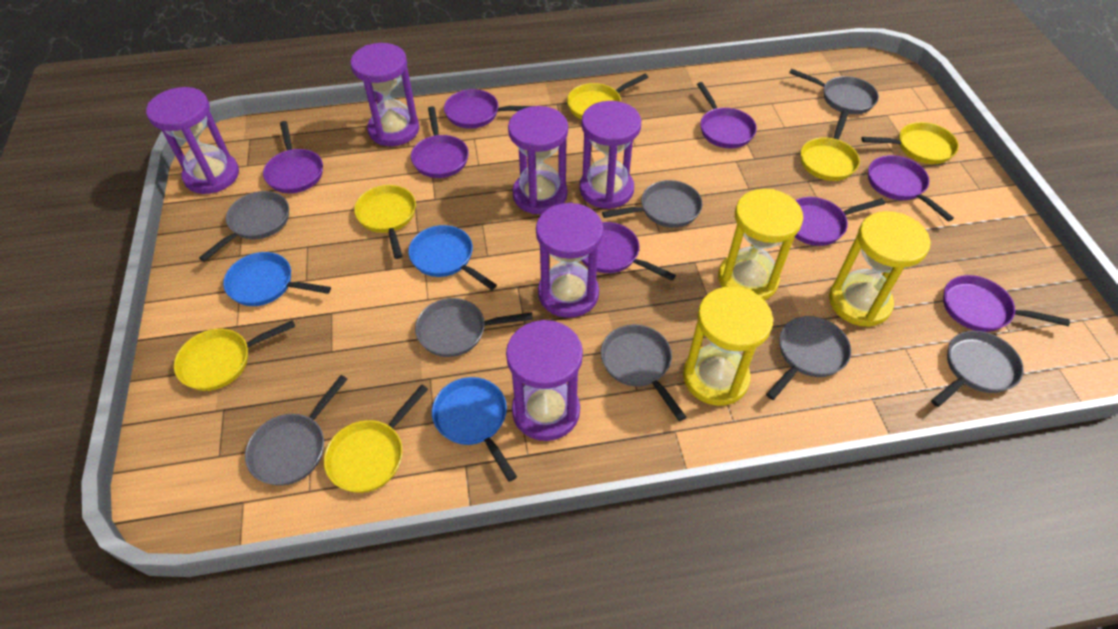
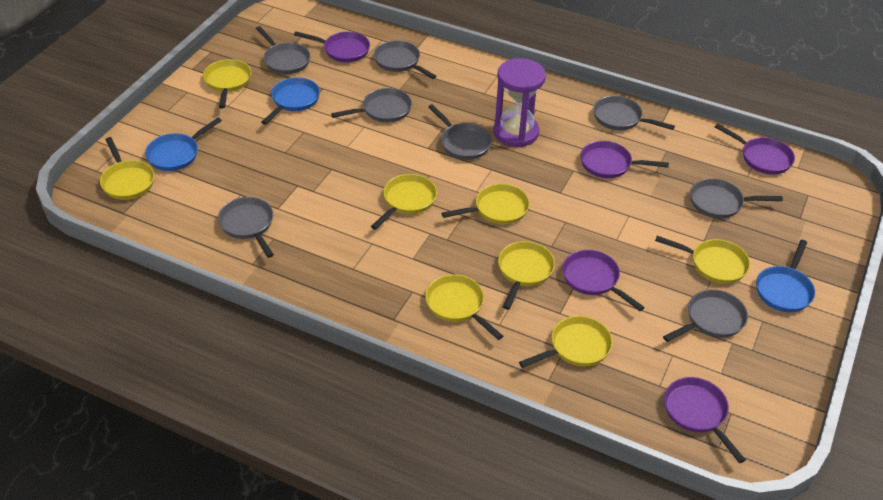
purple hourglass: 6 -> 1
purple pan: 8 -> 5
yellow hourglass: 3 -> 0
yellow pan: 6 -> 8

